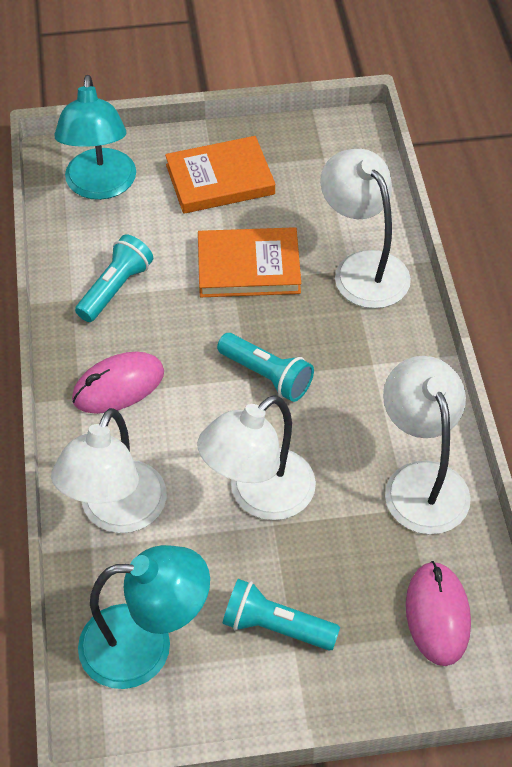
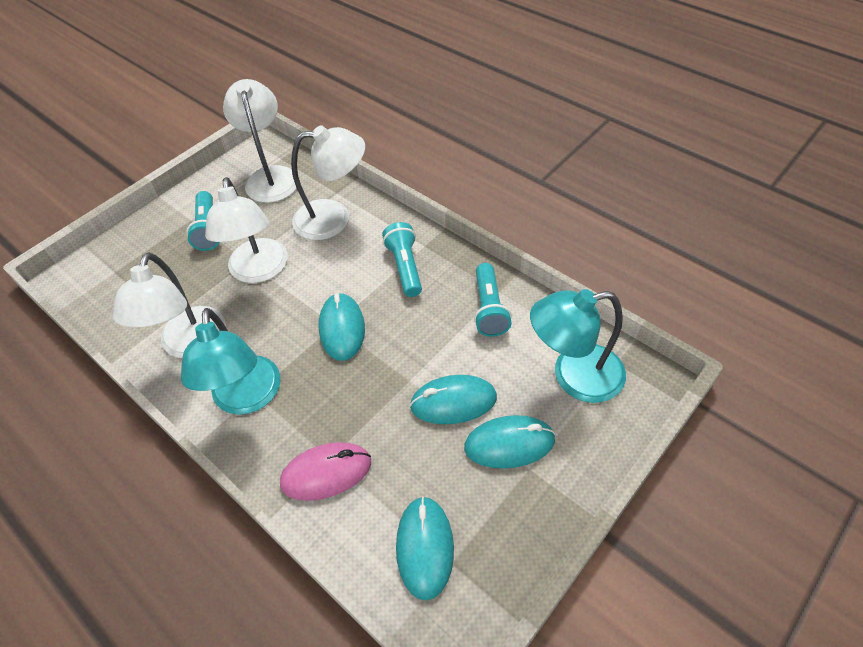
orange book: 2 -> 0
pink mouse: 2 -> 1
turquoise mouse: 0 -> 4

